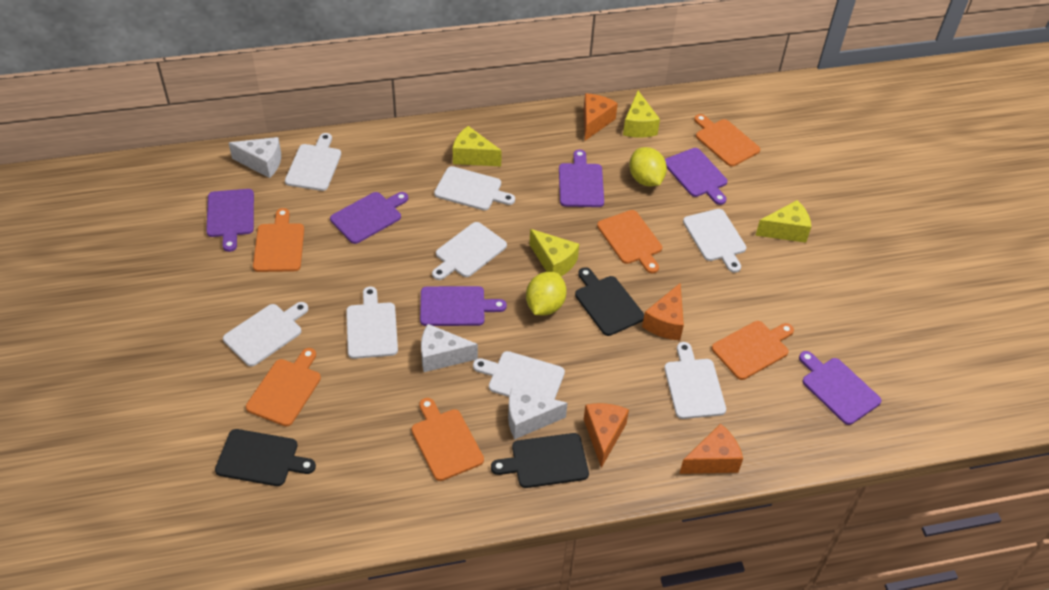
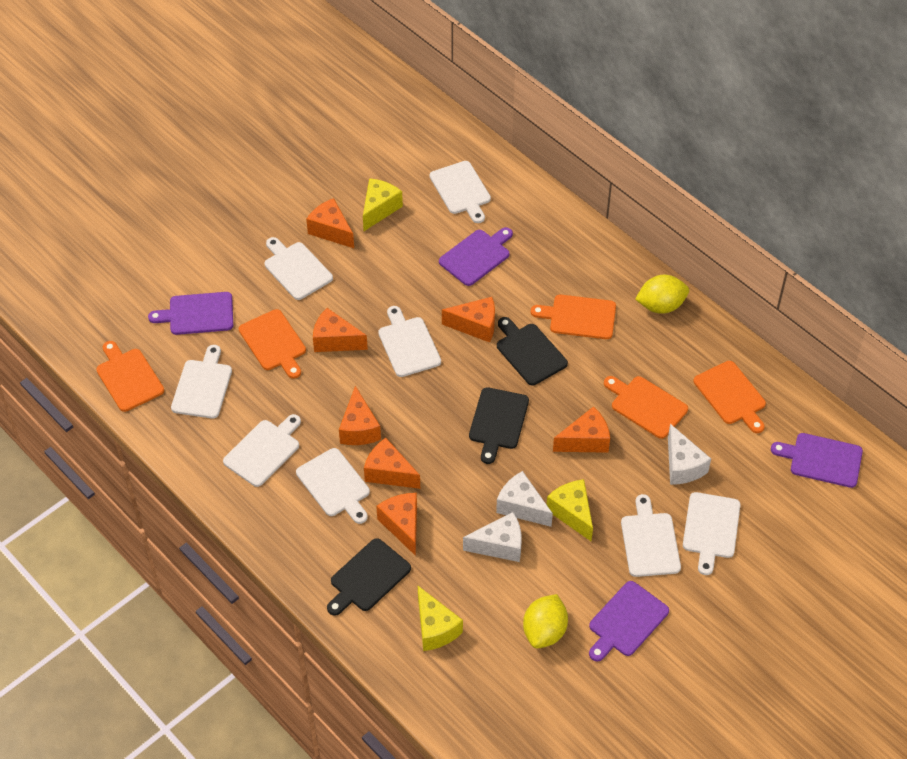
orange cheese: 4 -> 7
orange cutting board: 6 -> 5
purple cutting board: 6 -> 4
yellow cheese: 4 -> 3

